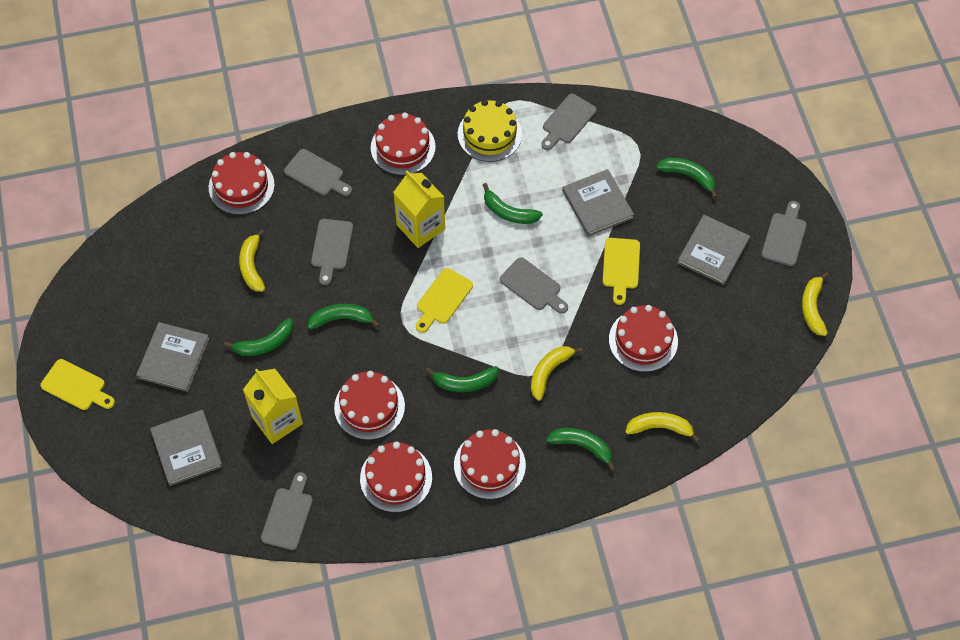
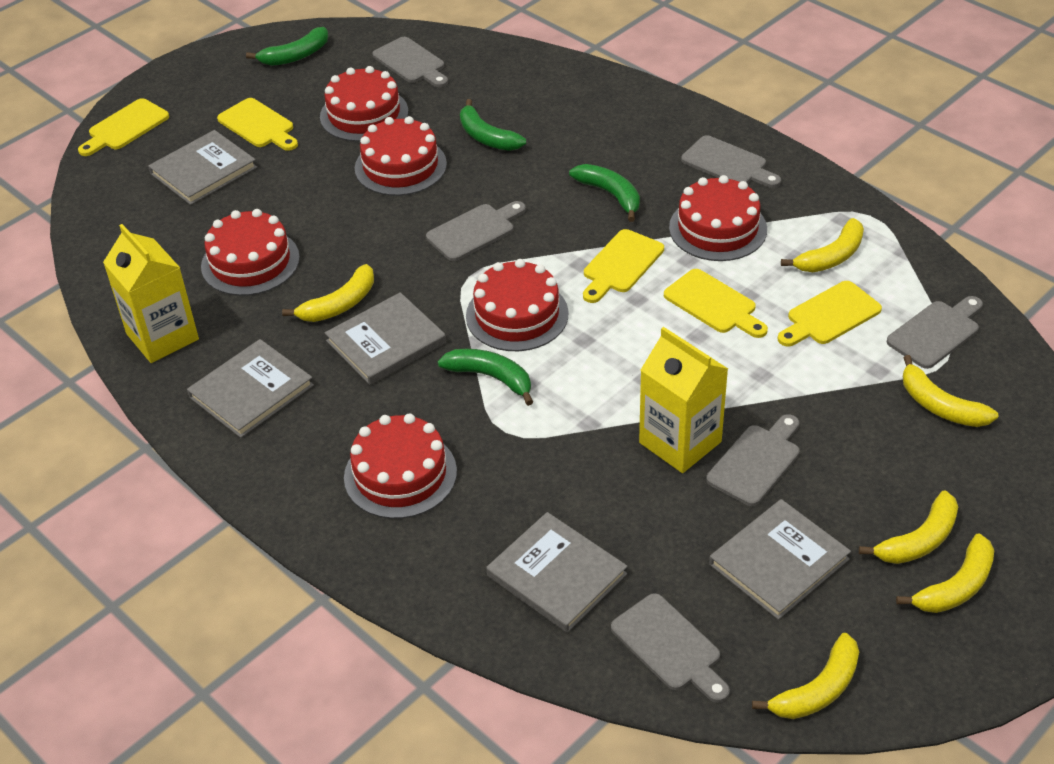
green banana: 6 -> 4
grey book: 4 -> 5
yellow banana: 4 -> 6
yellow cake: 1 -> 0
yellow cutting board: 3 -> 5

